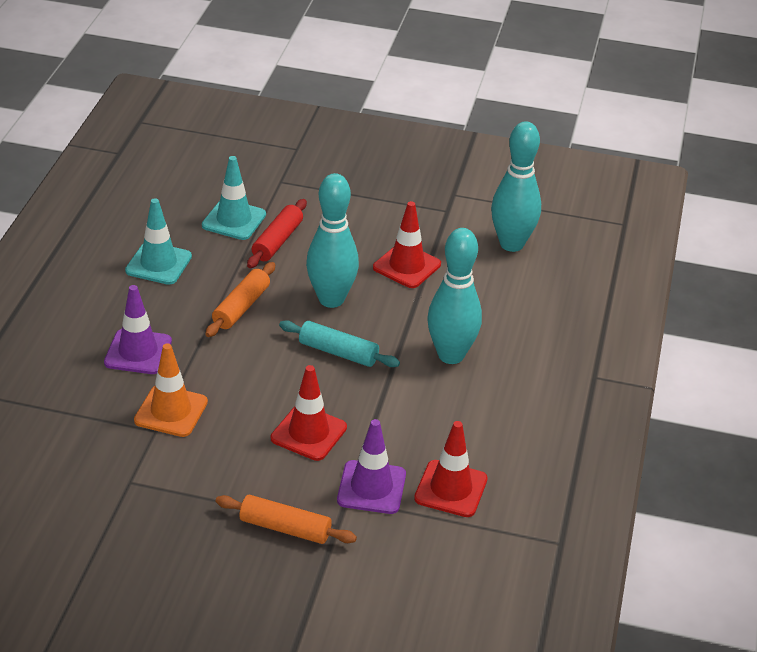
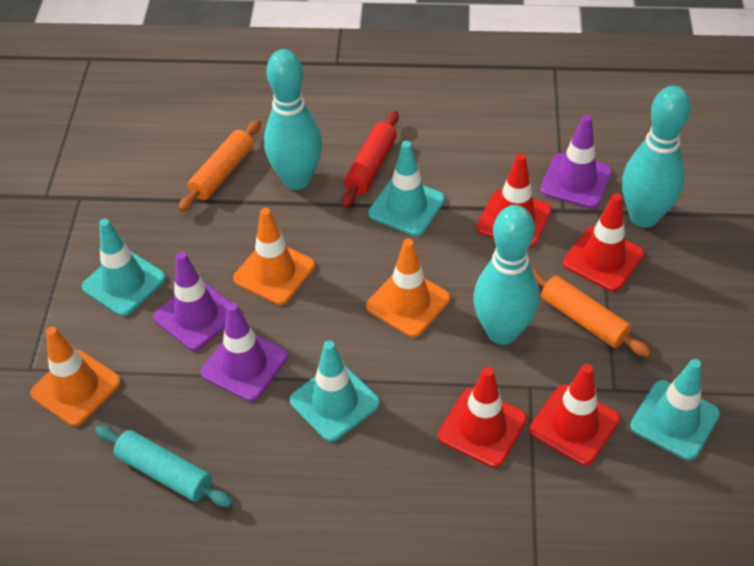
orange traffic cone: 1 -> 3
purple traffic cone: 2 -> 3
red traffic cone: 3 -> 4
turquoise traffic cone: 2 -> 4

